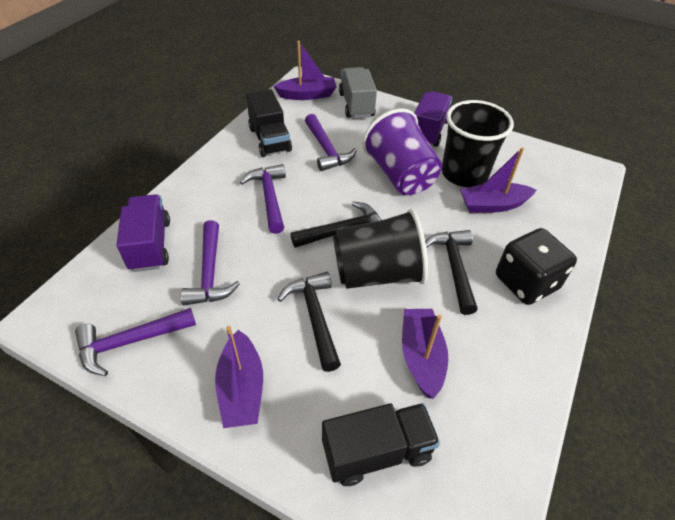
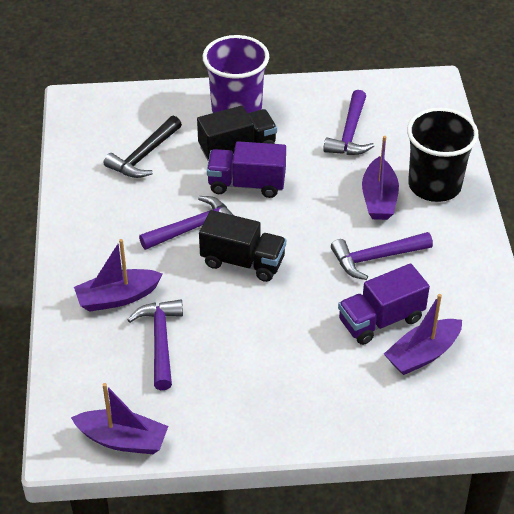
black cup: 2 -> 1
black dice: 1 -> 0
black hammer: 3 -> 1
grey truck: 1 -> 0

